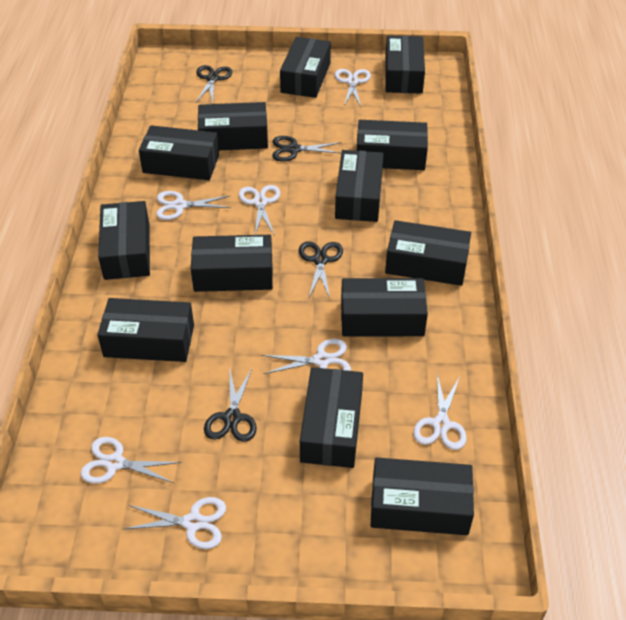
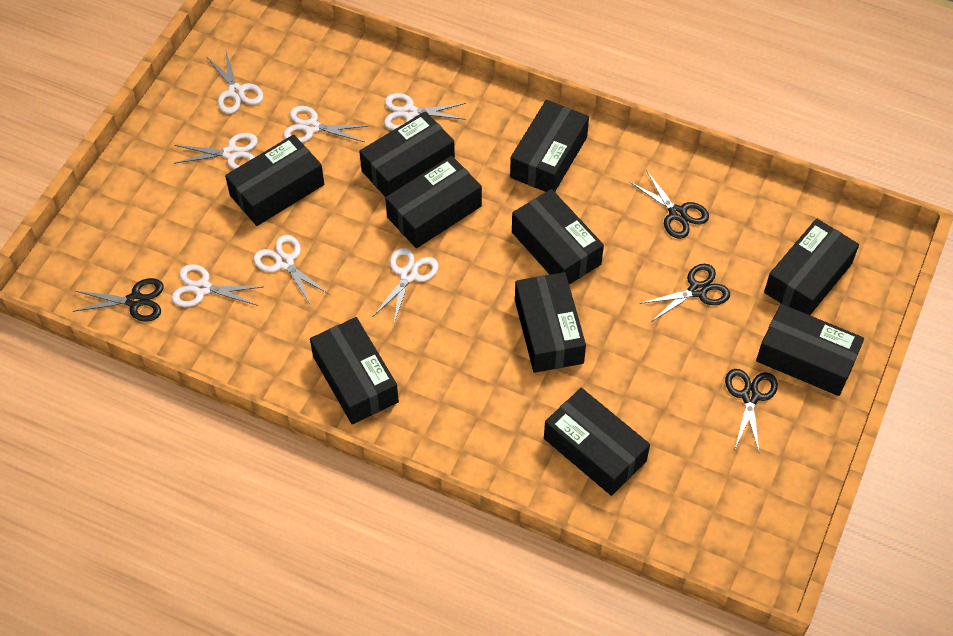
black box: 13 -> 10

